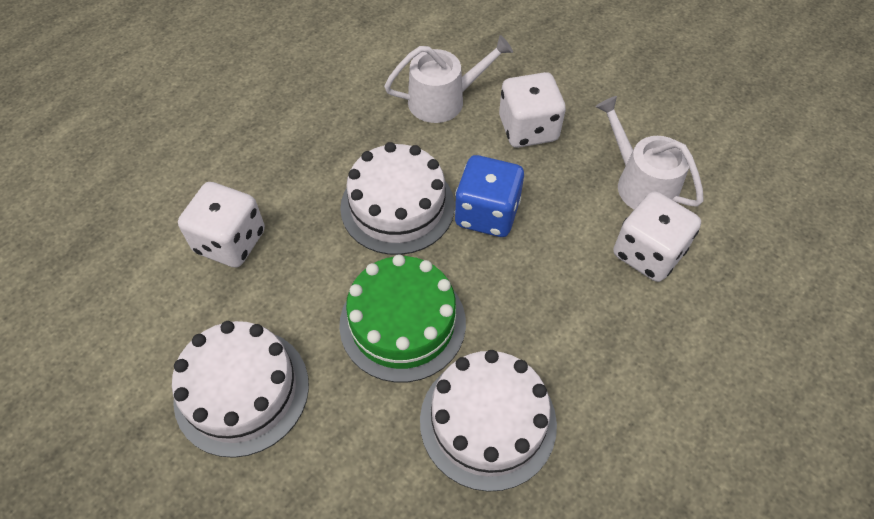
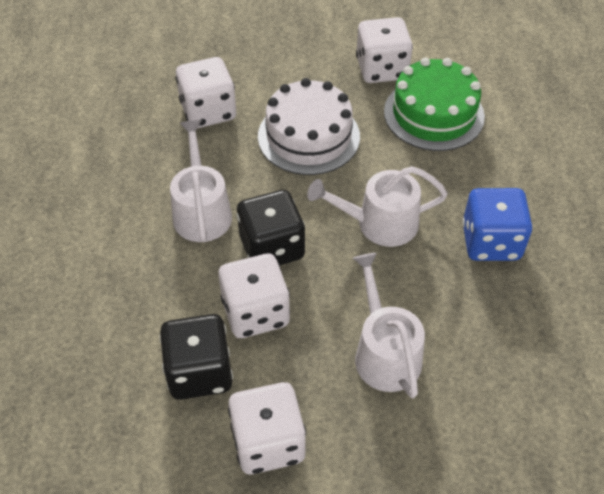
black dice: 0 -> 2
white cake: 3 -> 1
white dice: 3 -> 4
white watering can: 2 -> 3

